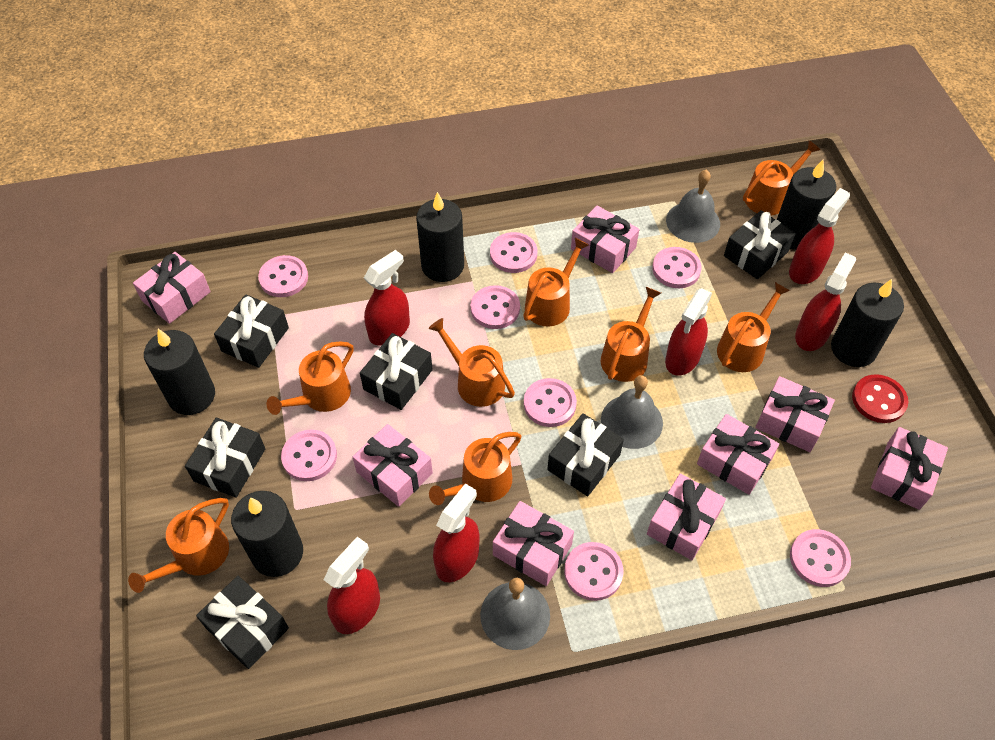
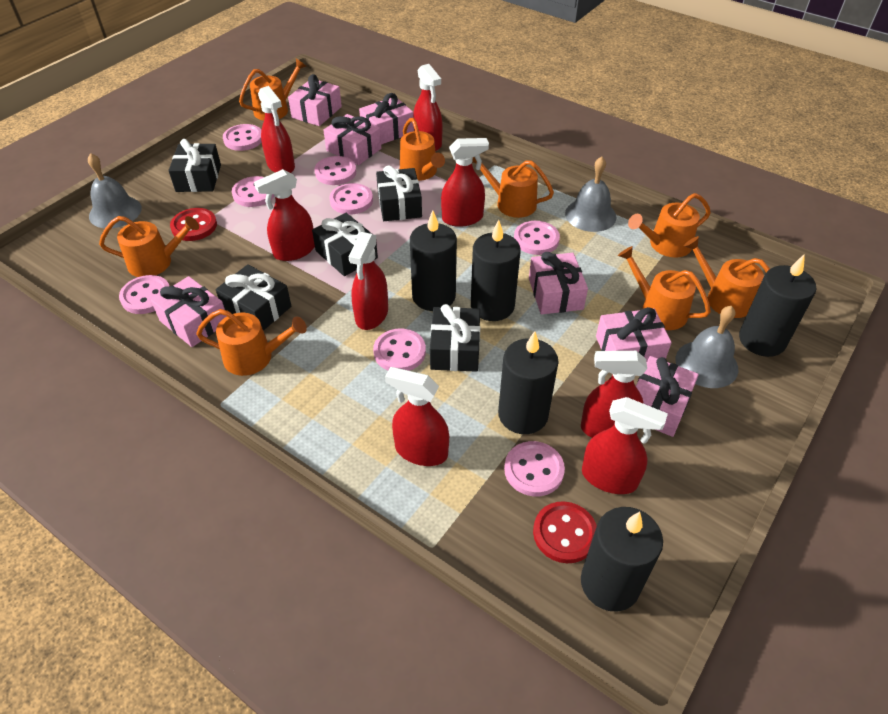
black gift: 6 -> 5
pink gift: 8 -> 7
red button: 1 -> 2
red spray bottle: 6 -> 8

